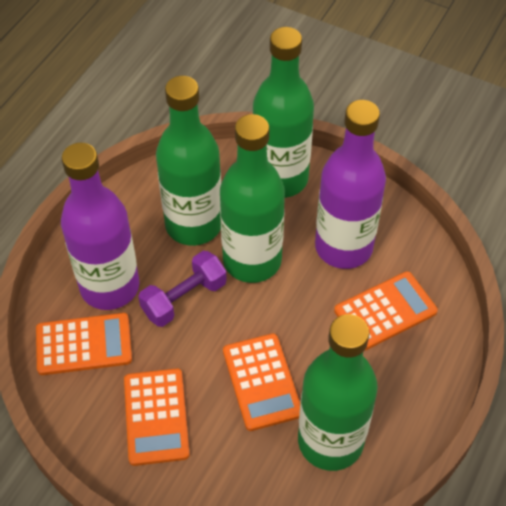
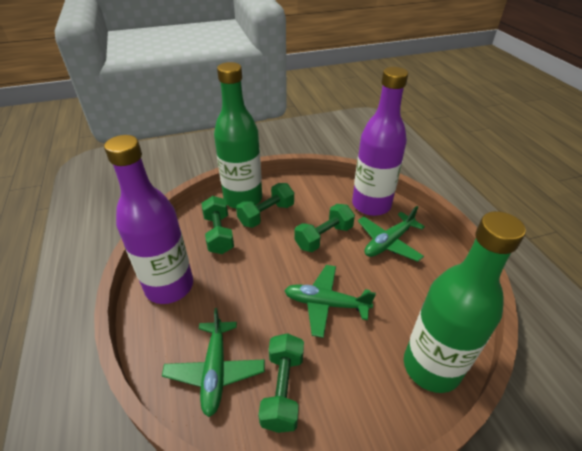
green bottle: 4 -> 2
green dumbbell: 0 -> 4
green plane: 0 -> 3
orange calculator: 4 -> 0
purple dumbbell: 1 -> 0

